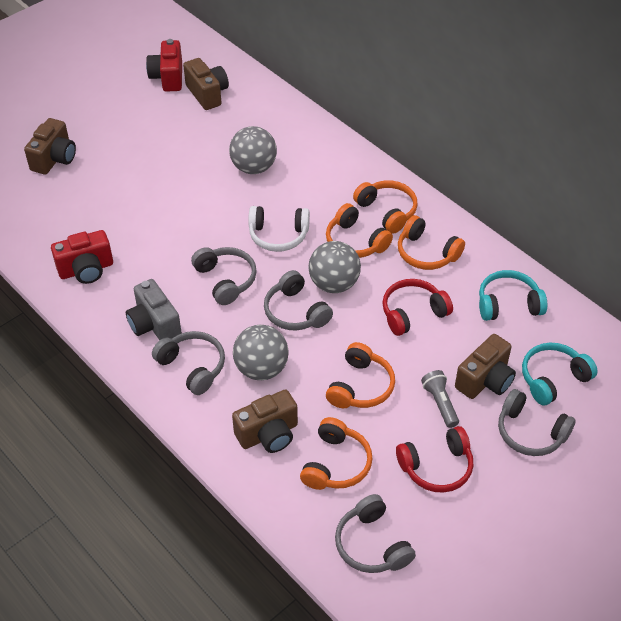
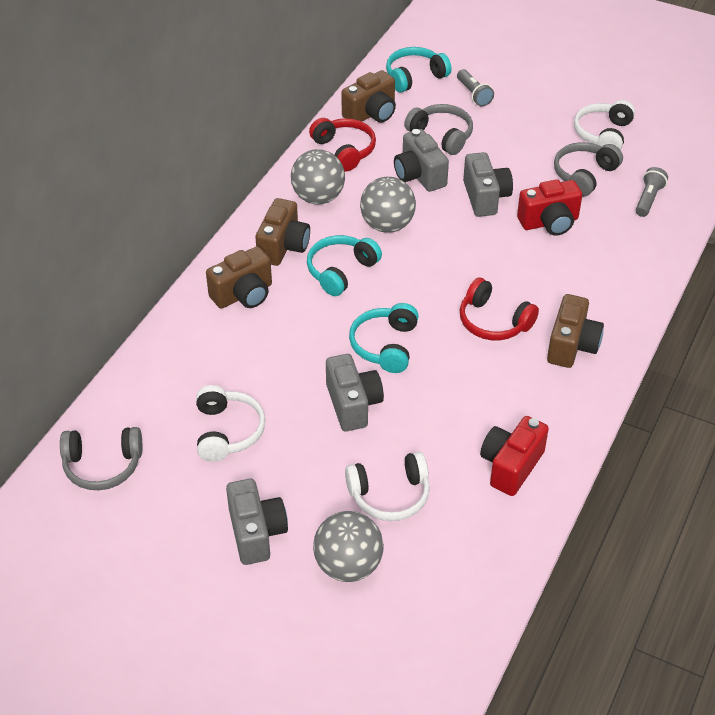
grey camera: 1 -> 4
grey flashlight: 1 -> 2
grey headphones: 5 -> 3
orange headphones: 5 -> 0
turquoise headphones: 2 -> 3
white headphones: 1 -> 3

